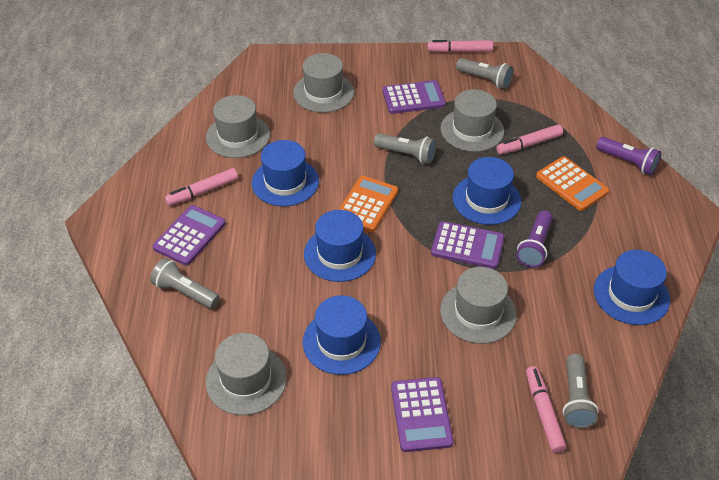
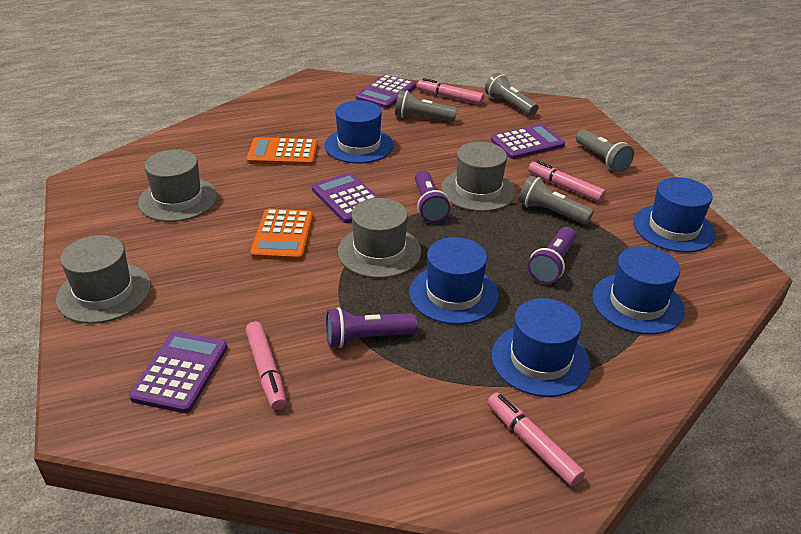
grey hat: 5 -> 4
purple flashlight: 2 -> 3

